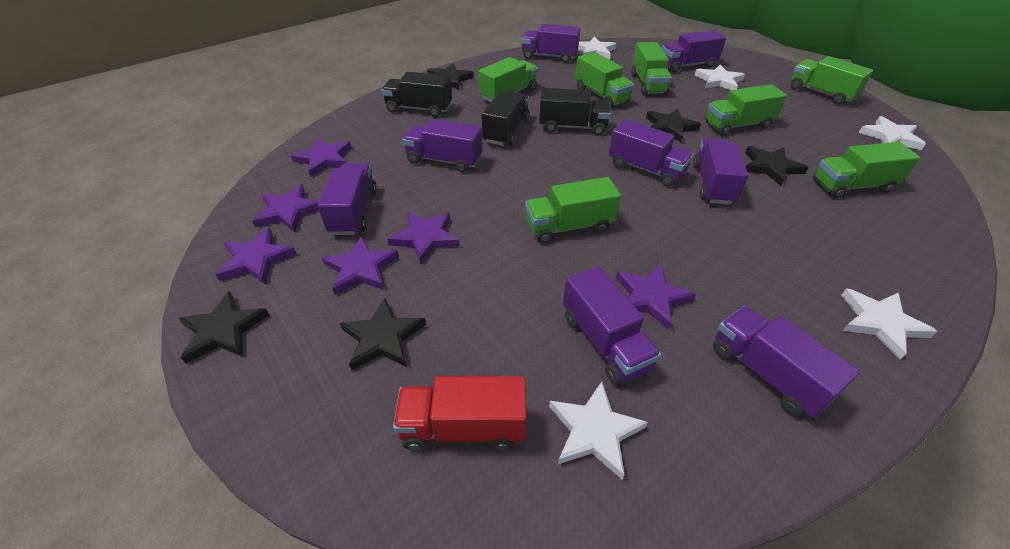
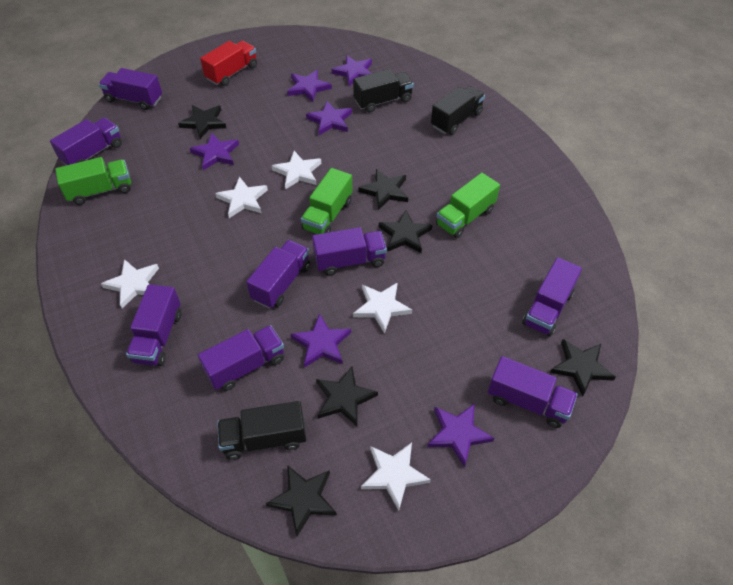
black star: 5 -> 6
green truck: 7 -> 3

